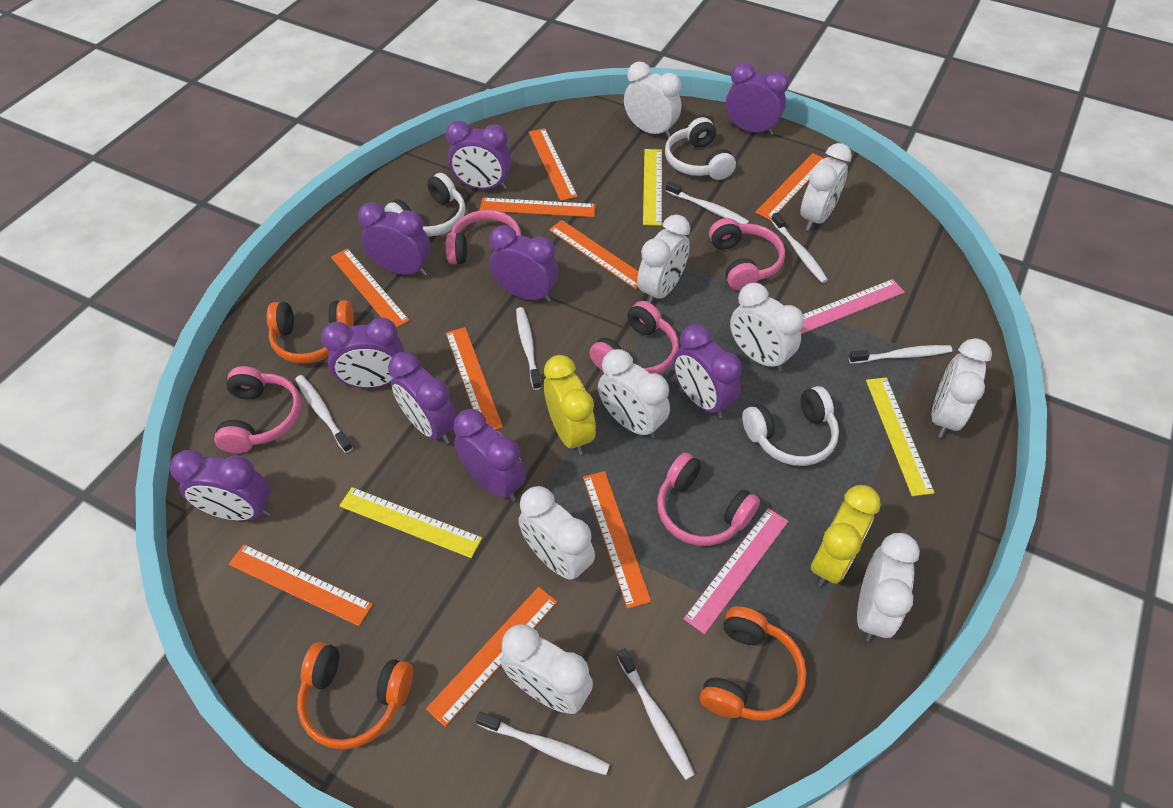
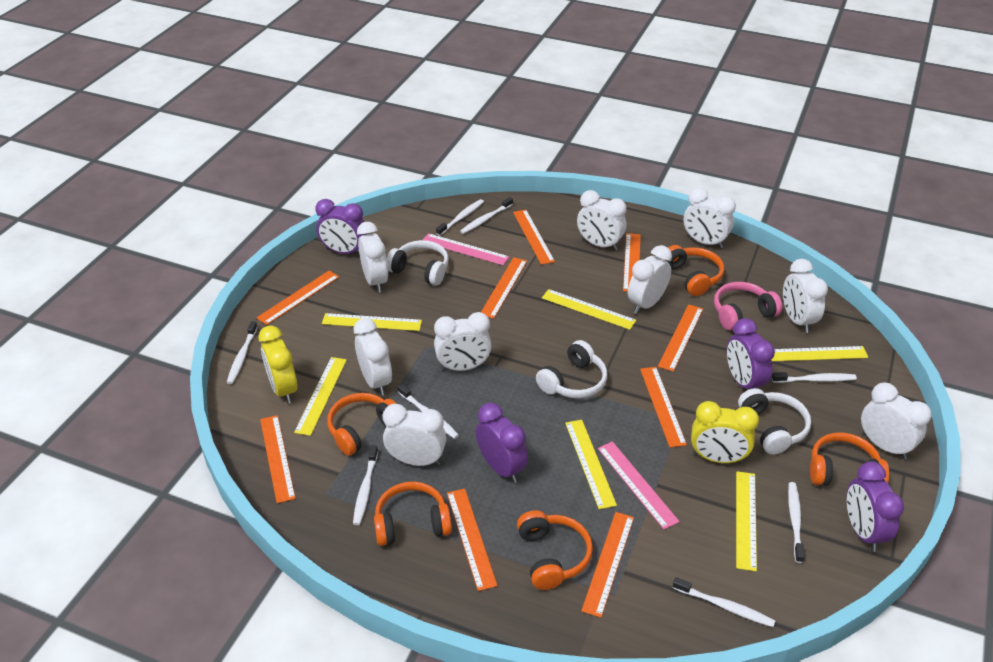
orange headphones: 3 -> 5
pink headphones: 5 -> 1
purple clock: 9 -> 4
white toothbrush: 7 -> 8
yellow ruler: 3 -> 6

